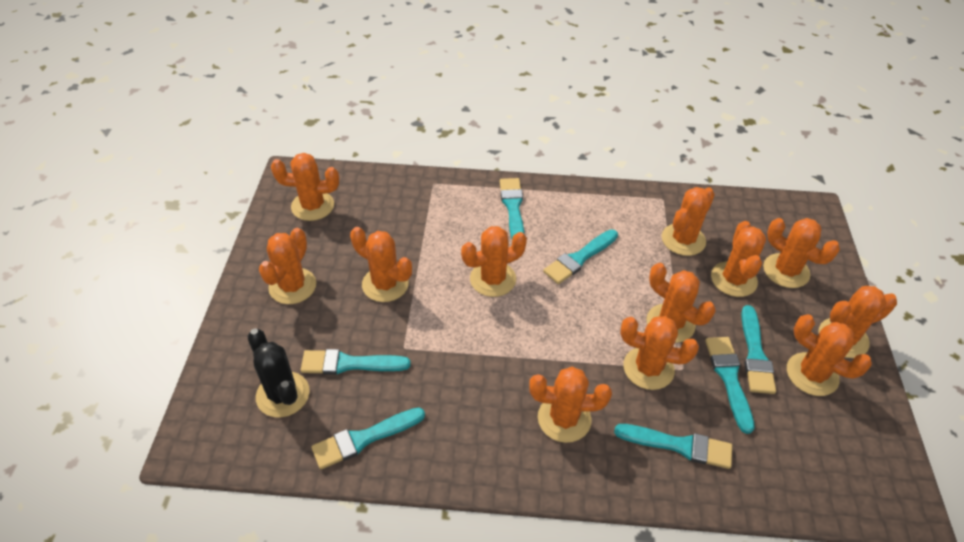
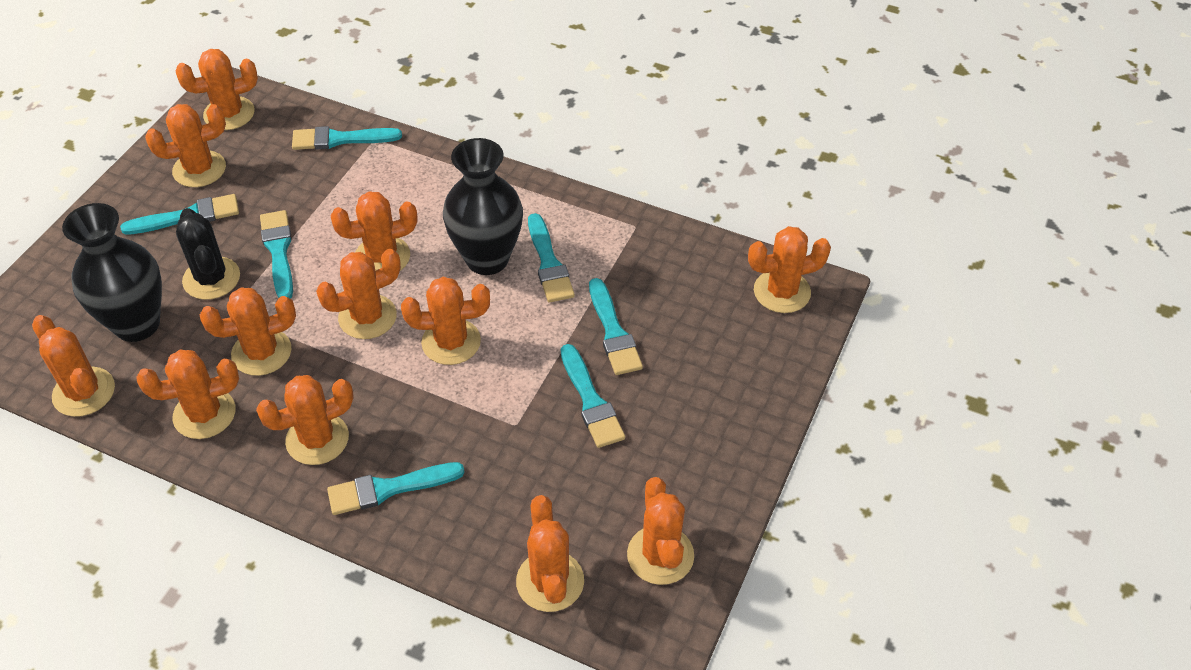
black vase: 0 -> 2

